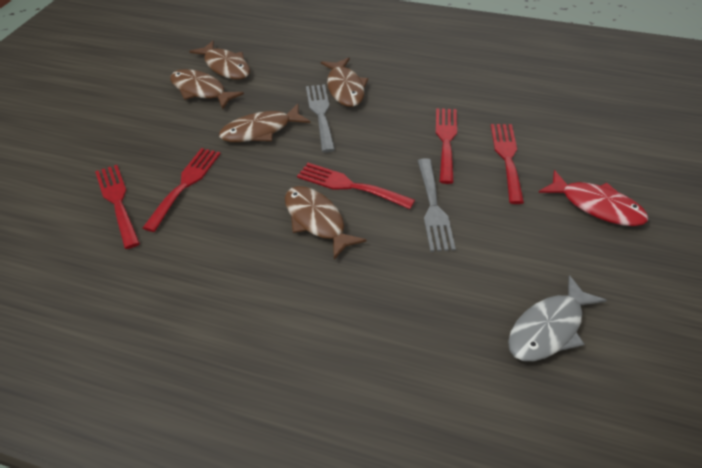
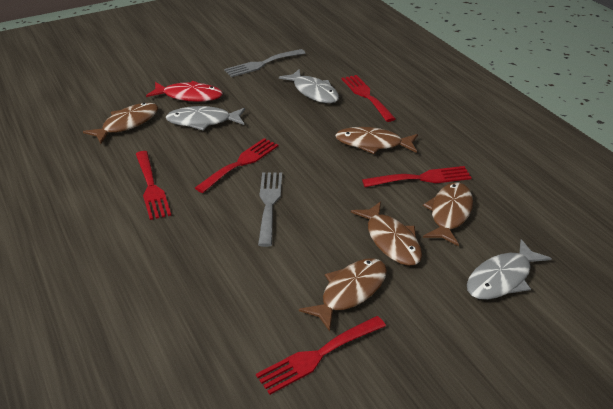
grey fish: 1 -> 3

